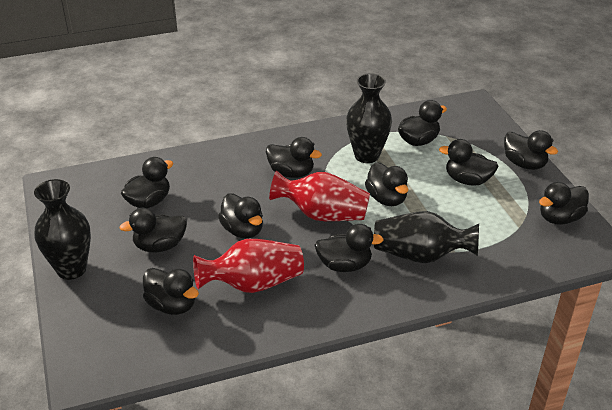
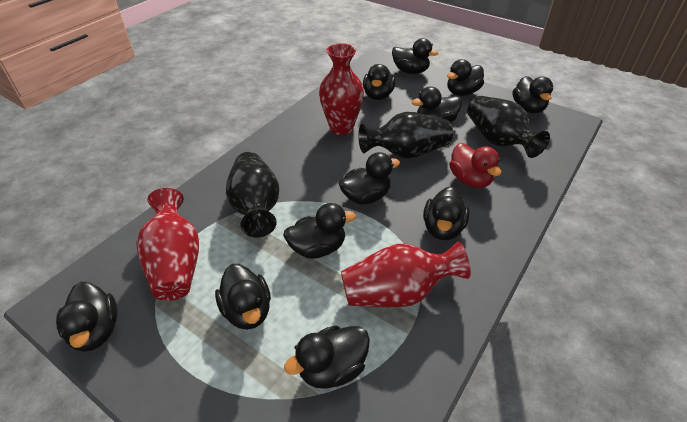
red duck: 0 -> 1
red vase: 2 -> 3

